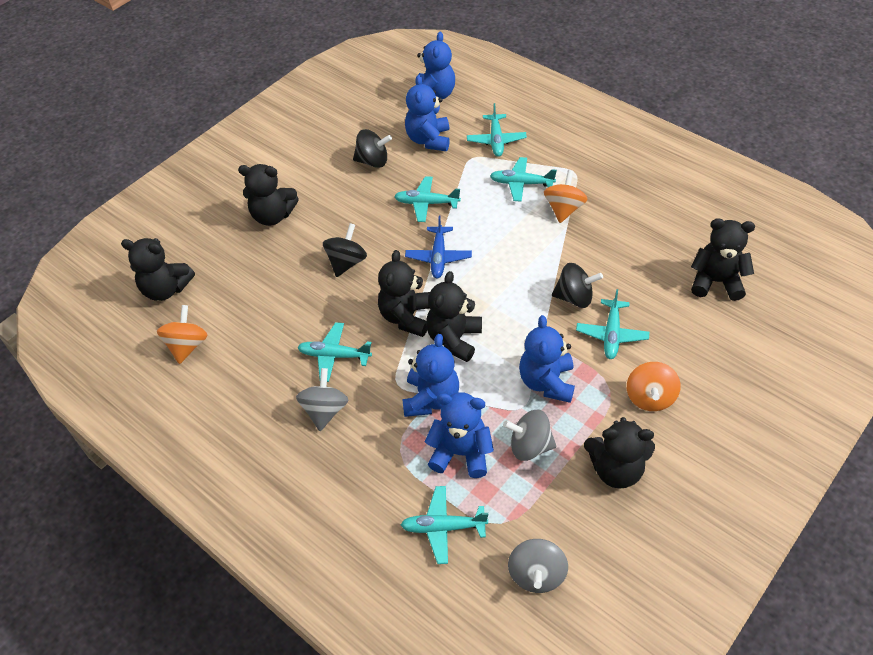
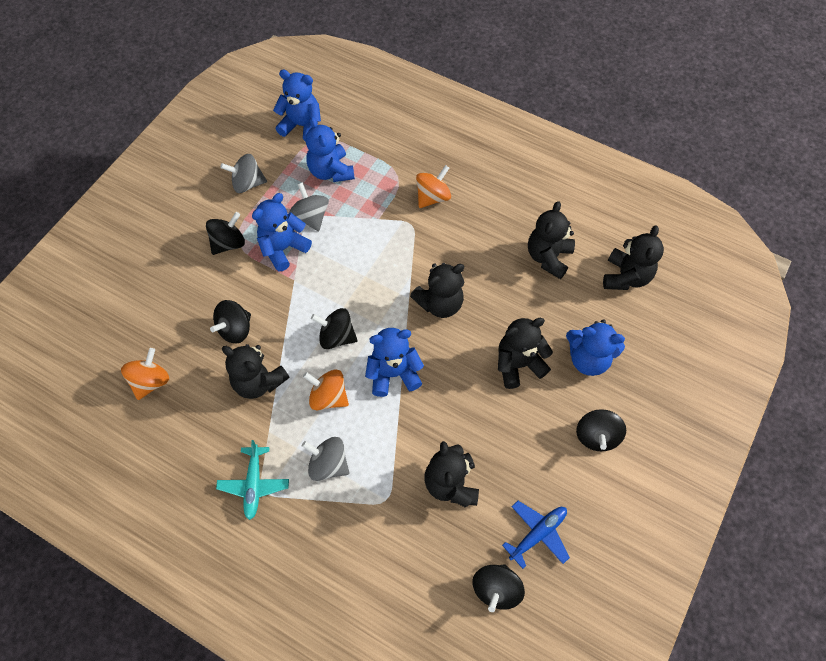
black spinning top: 3 -> 5
turquoise plane: 6 -> 1

